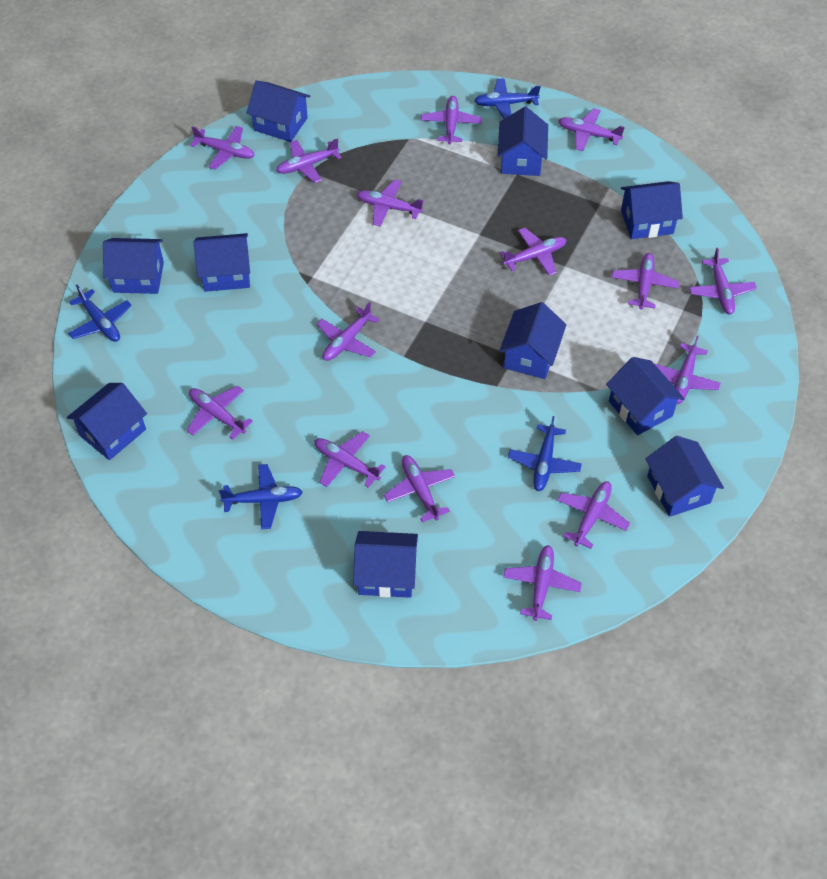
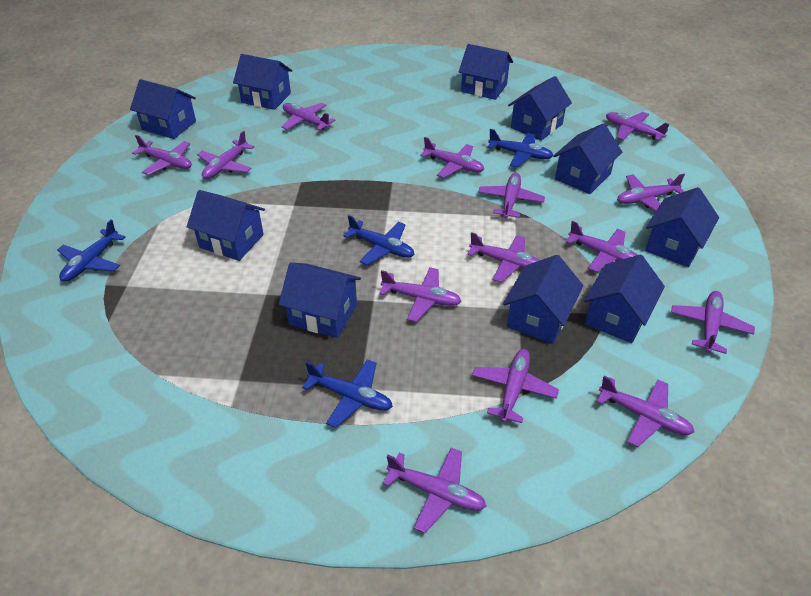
purple plane: 15 -> 14

